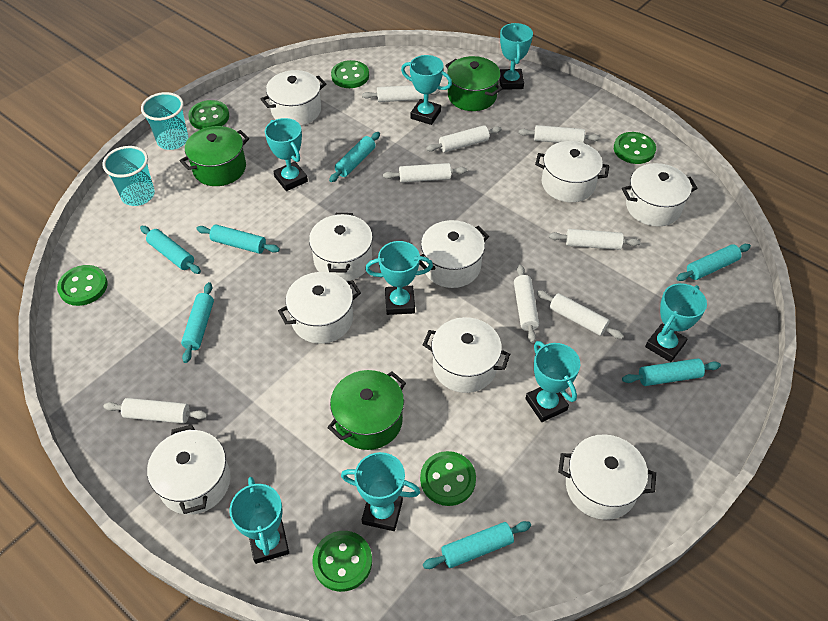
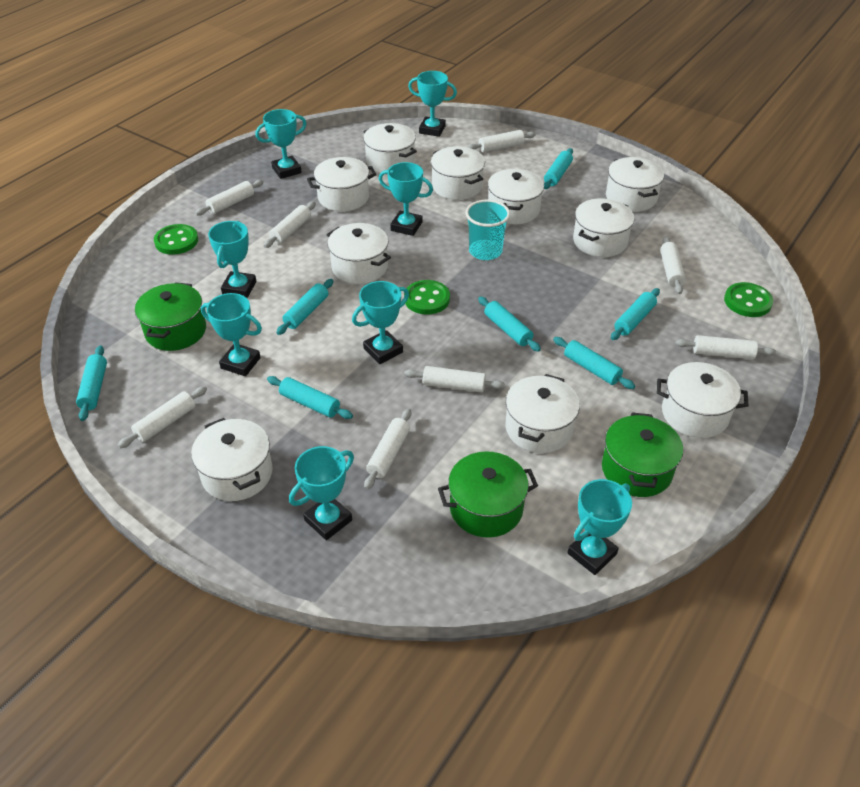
green button: 6 -> 3
turquoise cup: 2 -> 1
white pot: 9 -> 10

